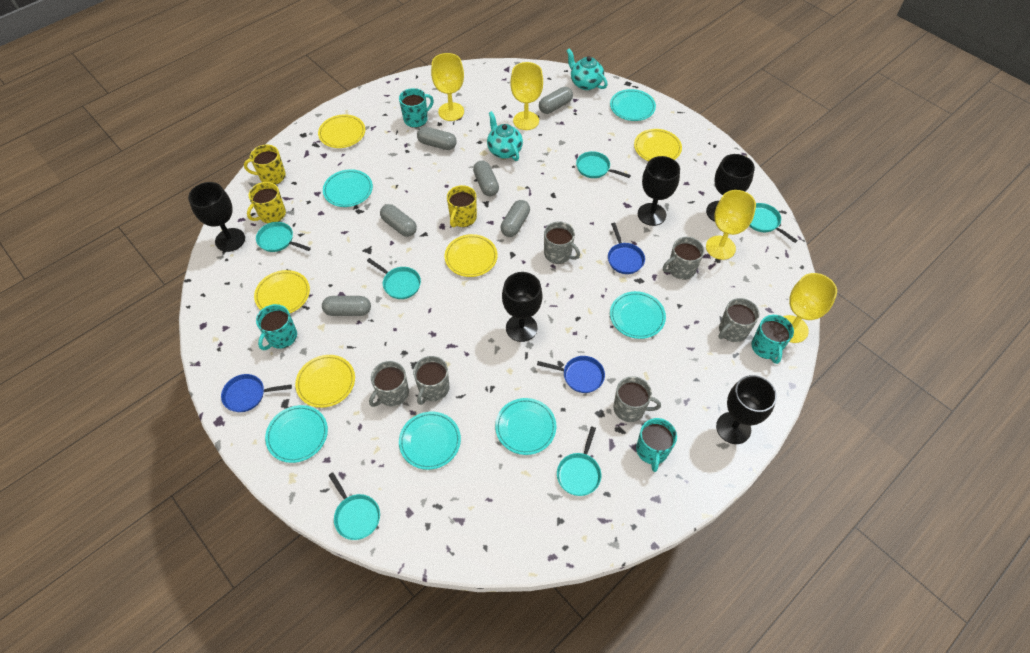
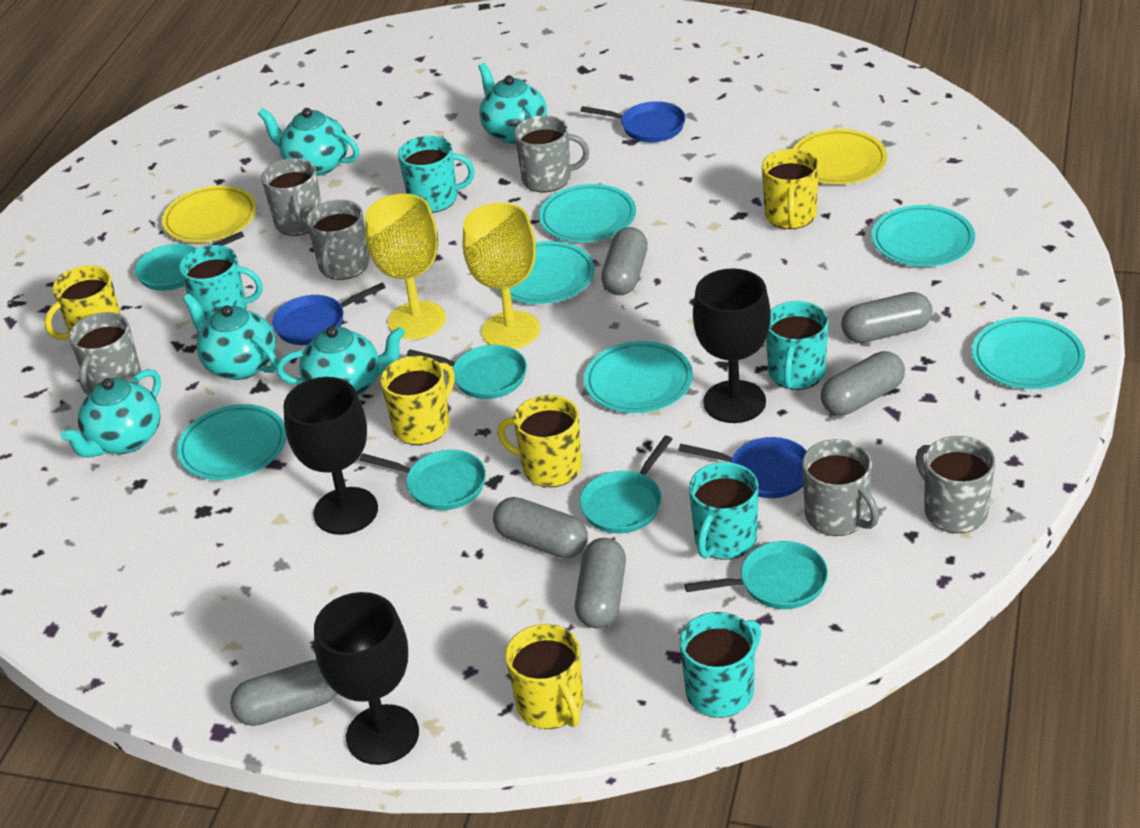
black goblet: 5 -> 3
turquoise mug: 4 -> 5
turquoise pan: 6 -> 5
turquoise teapot: 2 -> 5
yellow goblet: 4 -> 2
yellow mug: 3 -> 5
yellow plate: 5 -> 2

